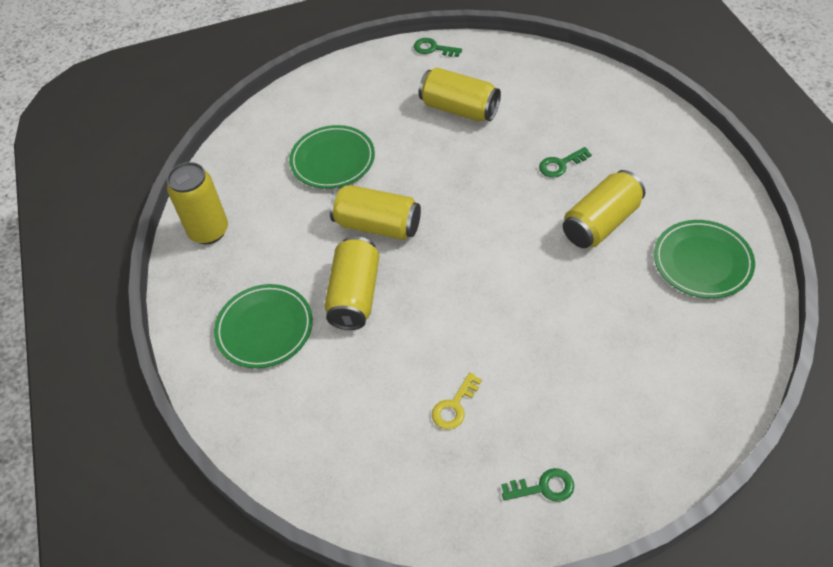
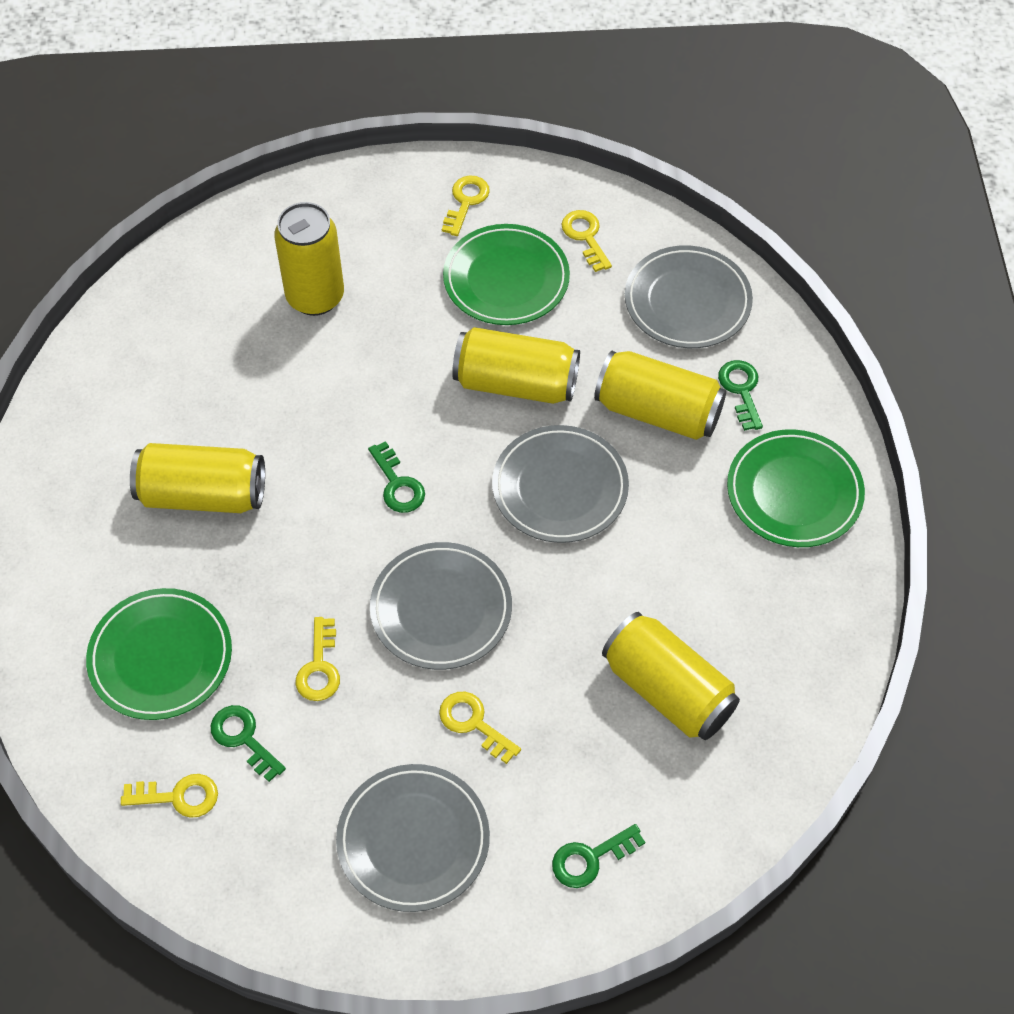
green key: 3 -> 4
grey plate: 0 -> 4
yellow key: 1 -> 5

